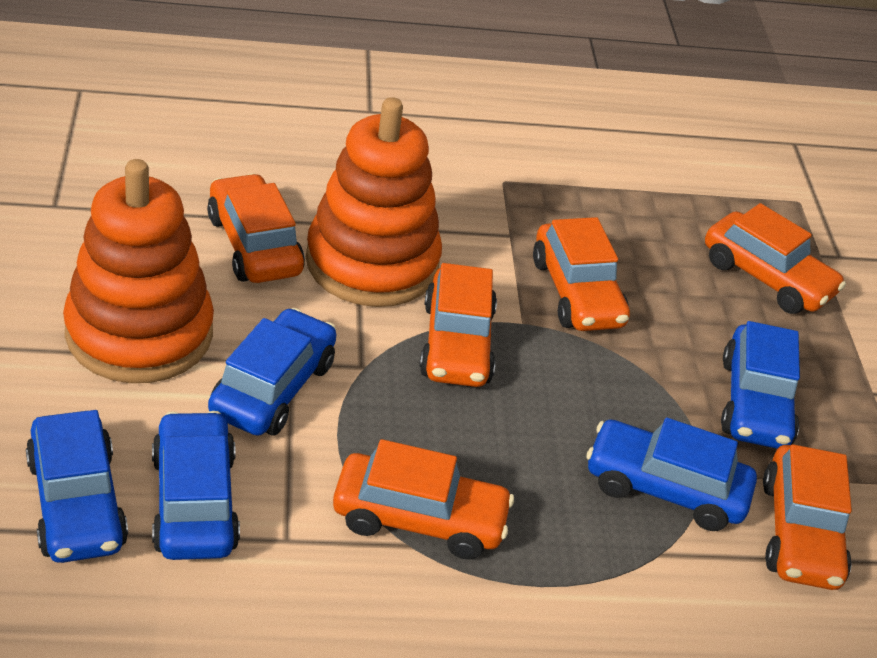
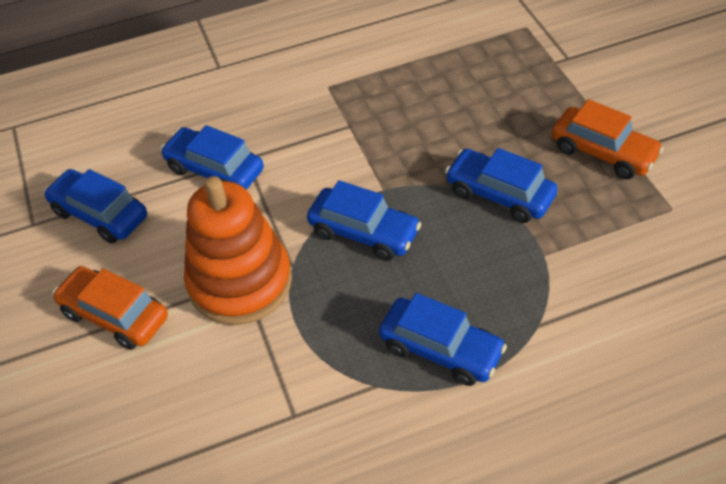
orange car: 6 -> 2
orange stacking toy: 2 -> 1

